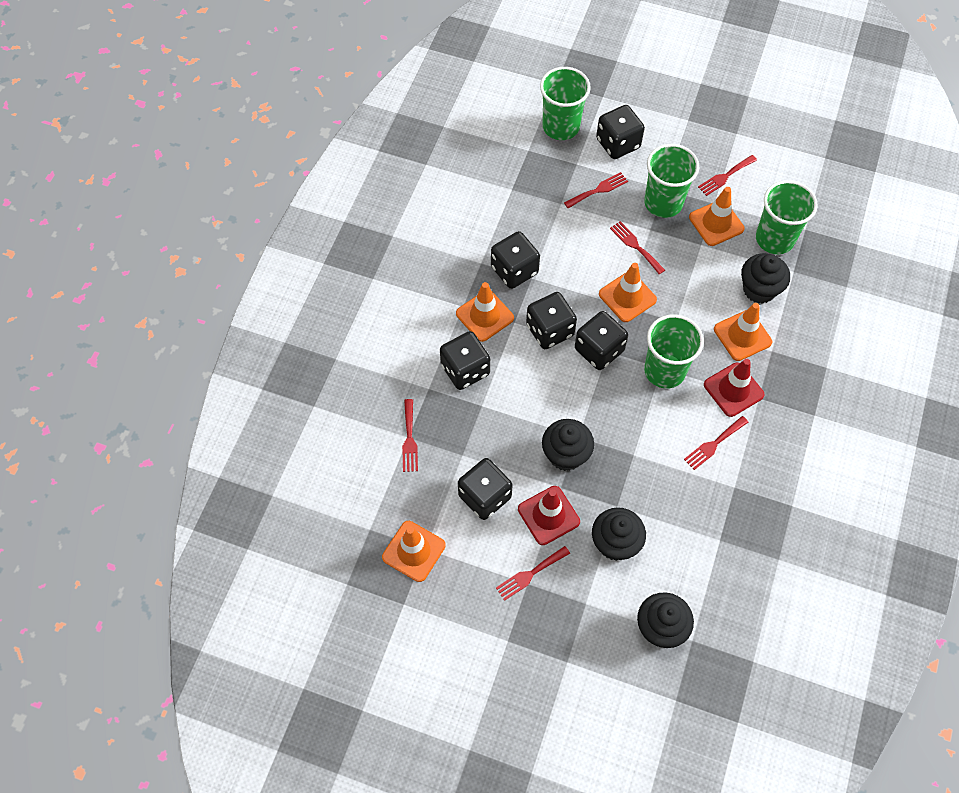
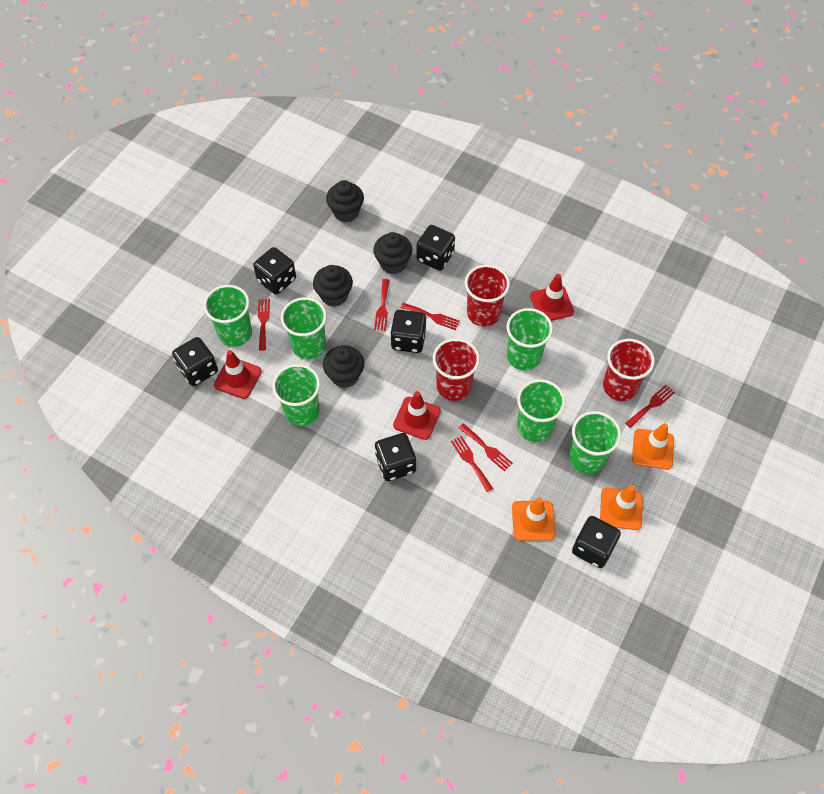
green cup: 4 -> 6
orange traffic cone: 5 -> 3
red cup: 0 -> 3
red traffic cone: 2 -> 3

